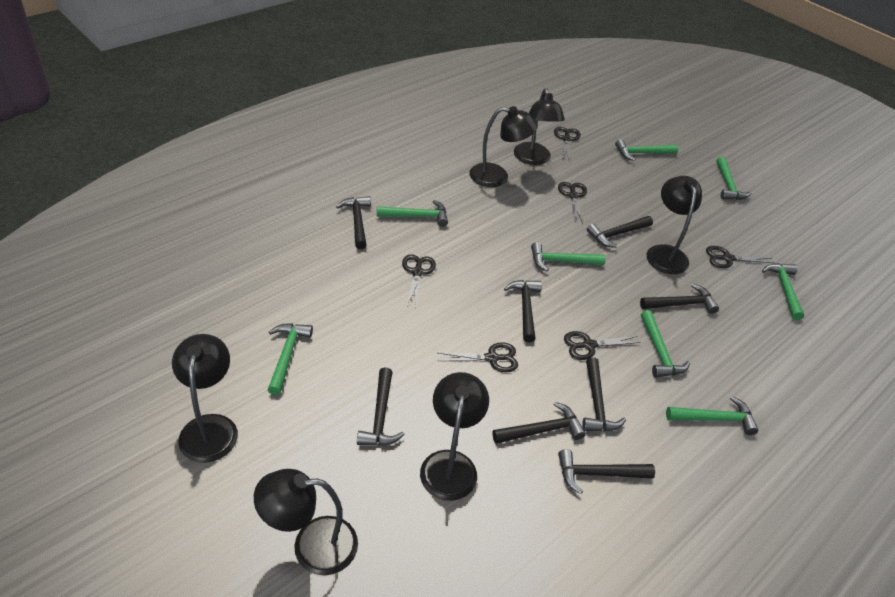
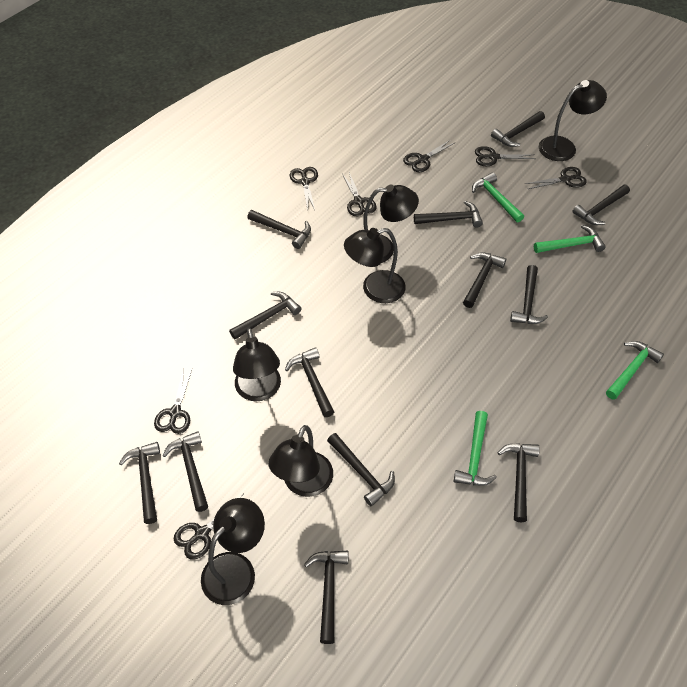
black hammer: 8 -> 13
black scissors: 6 -> 7
green hammer: 8 -> 4

